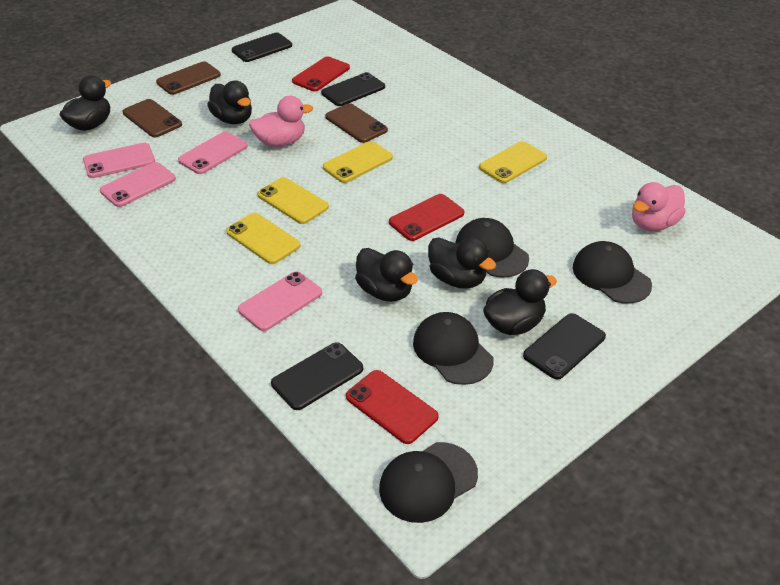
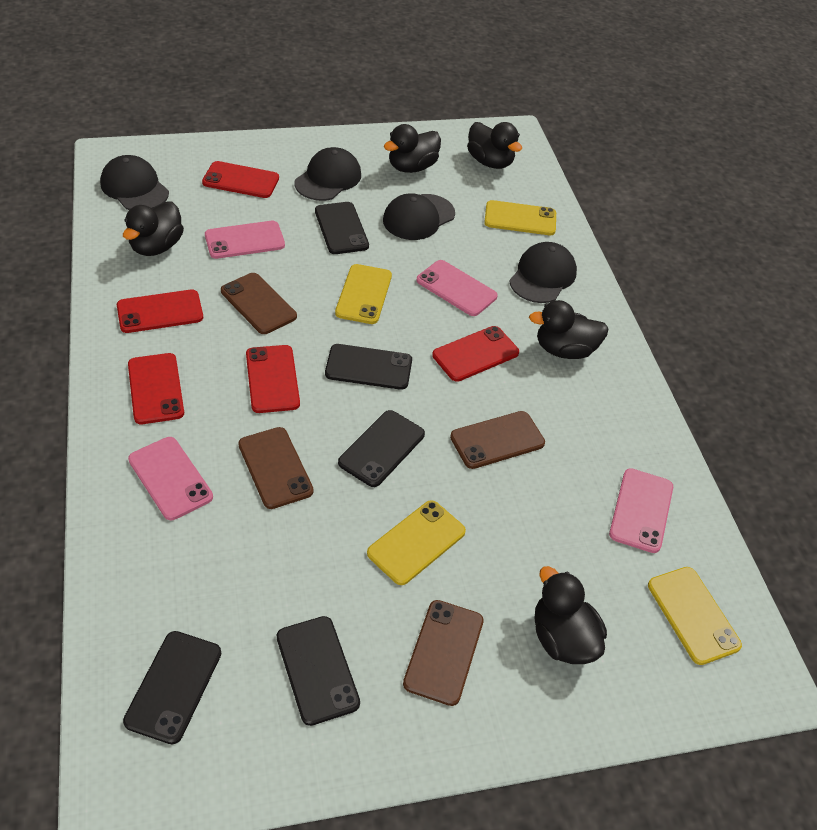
black phone: 4 -> 5
brown phone: 3 -> 4
pink duck: 2 -> 0
red phone: 3 -> 5

